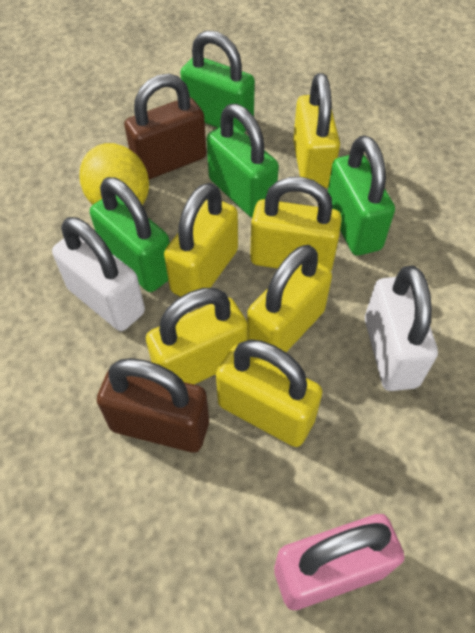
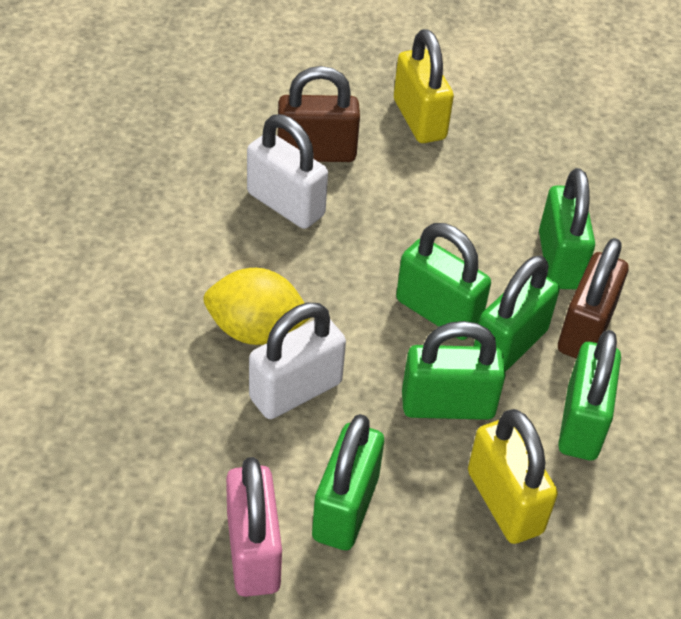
green padlock: 4 -> 6
yellow padlock: 6 -> 2

